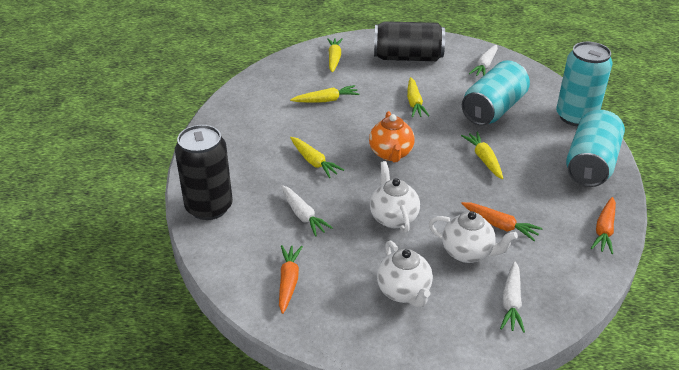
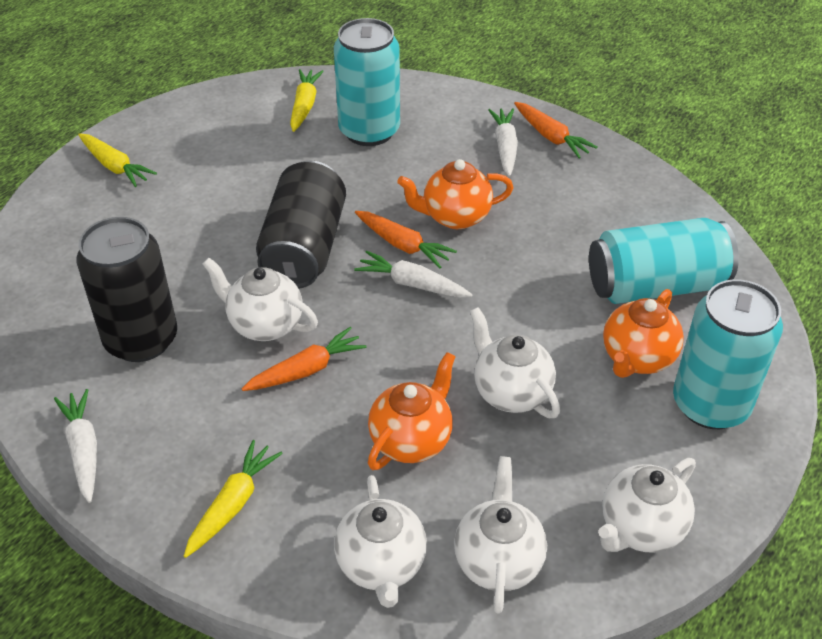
orange teapot: 1 -> 3
white teapot: 3 -> 5
yellow carrot: 5 -> 3

